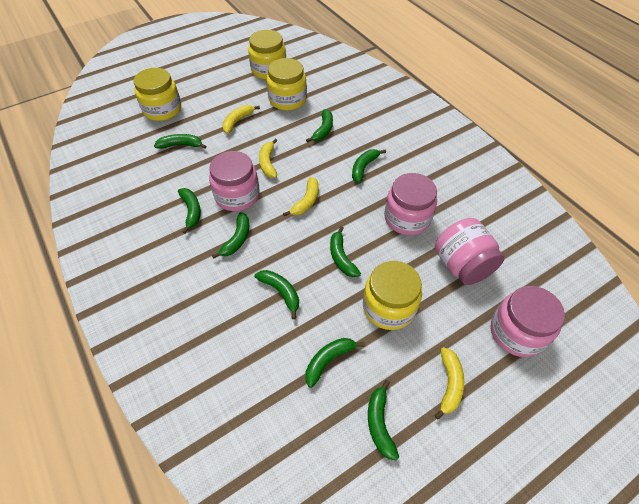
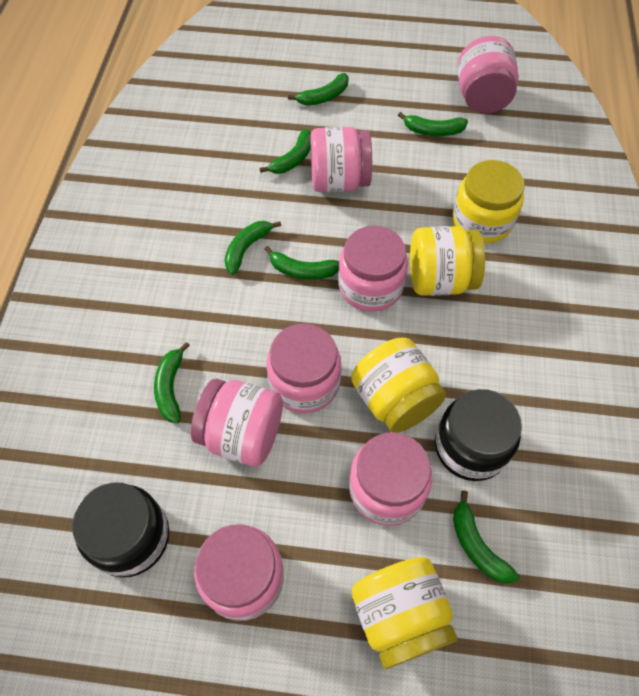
black jar: 0 -> 2
green banana: 9 -> 7
pink jar: 4 -> 7
yellow banana: 4 -> 0

